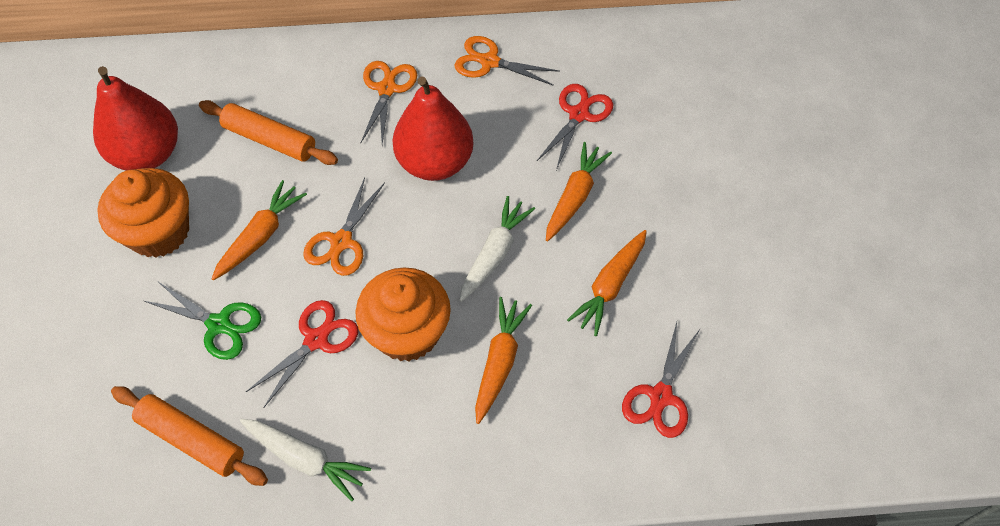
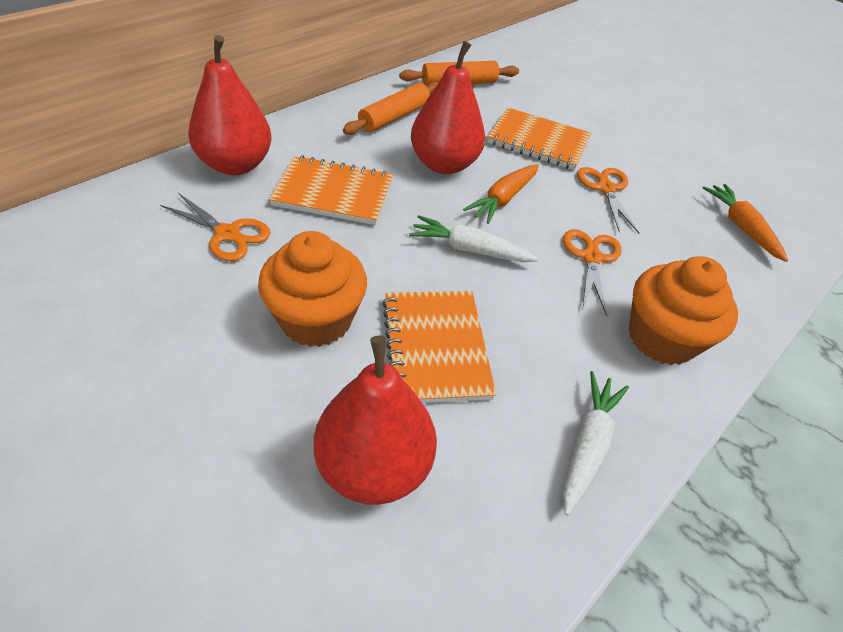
green scissors: 1 -> 0
orange carrot: 4 -> 2
orange notebook: 0 -> 3
red pear: 2 -> 3
red scissors: 3 -> 0

